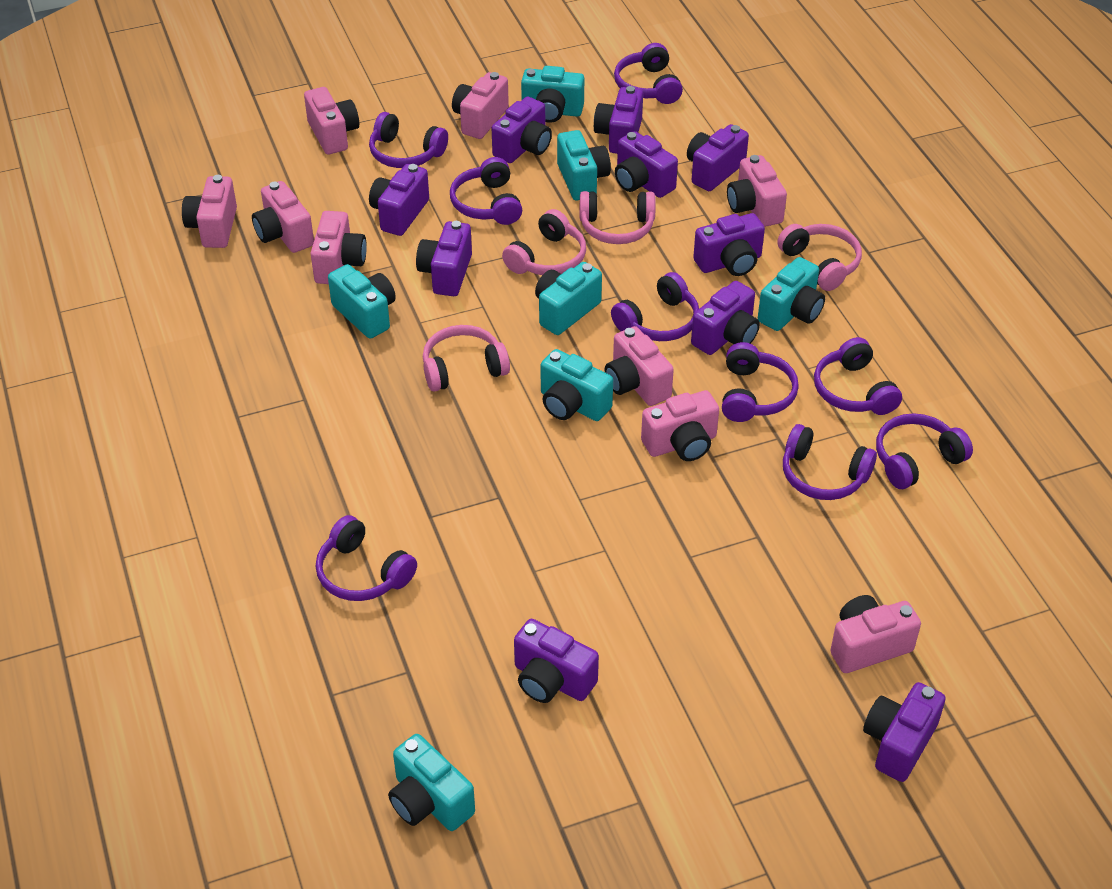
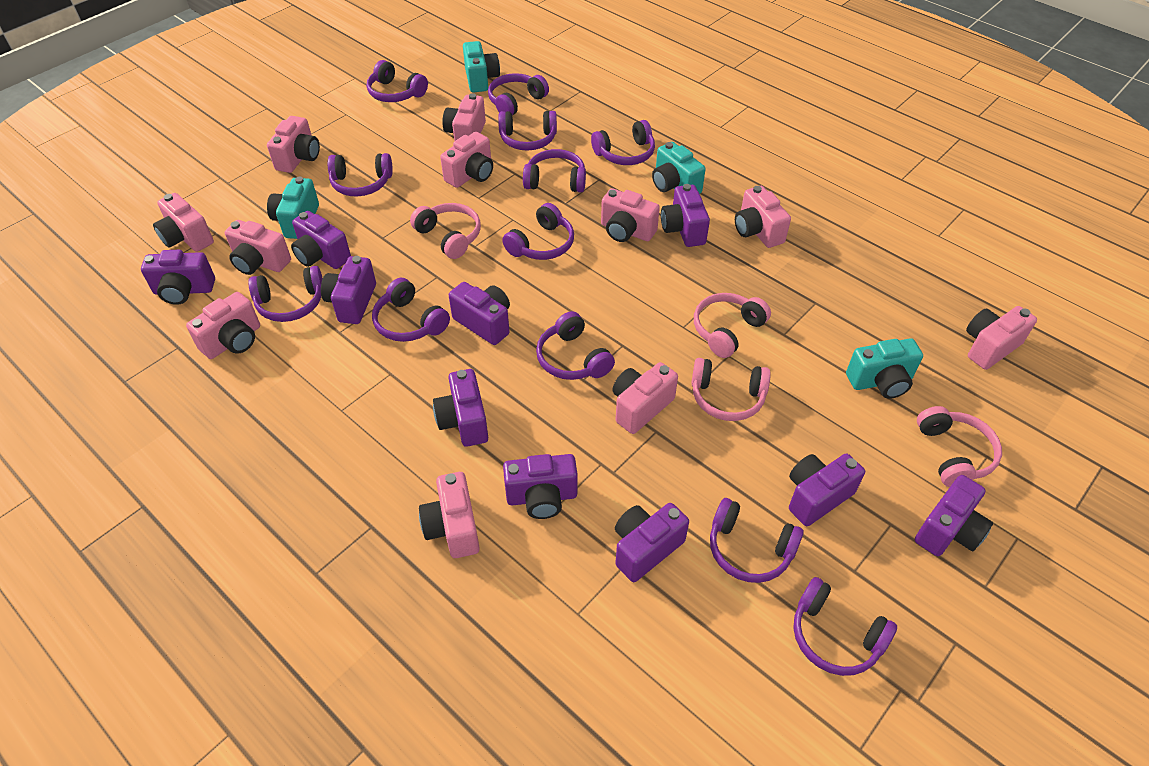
pink camera: 9 -> 11
purple headphones: 9 -> 12
turquoise camera: 7 -> 4

